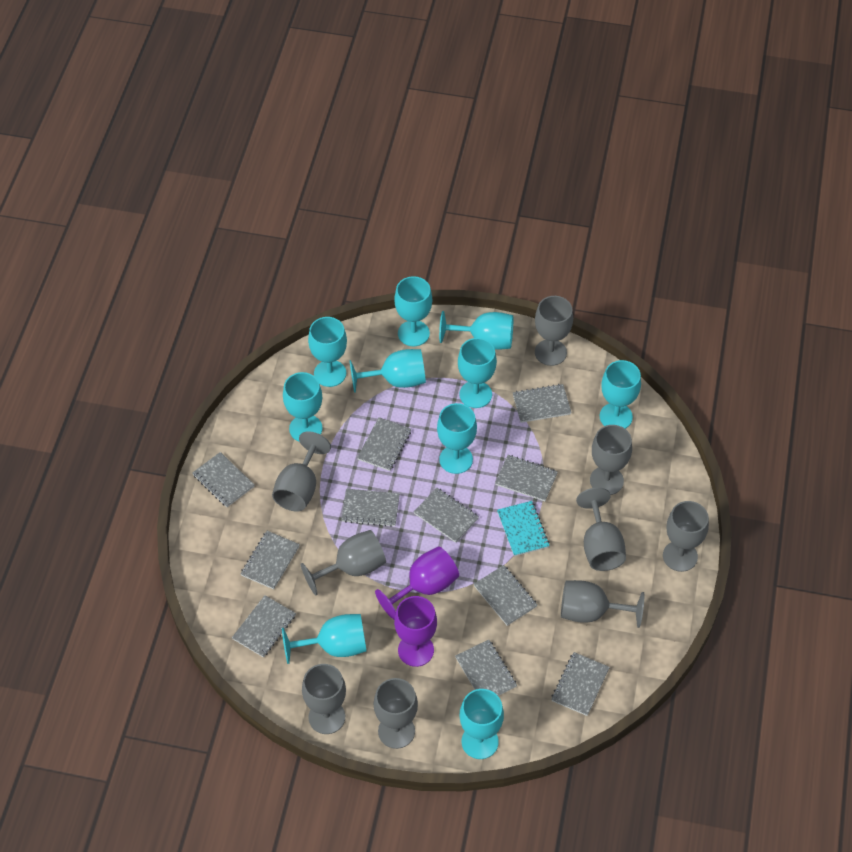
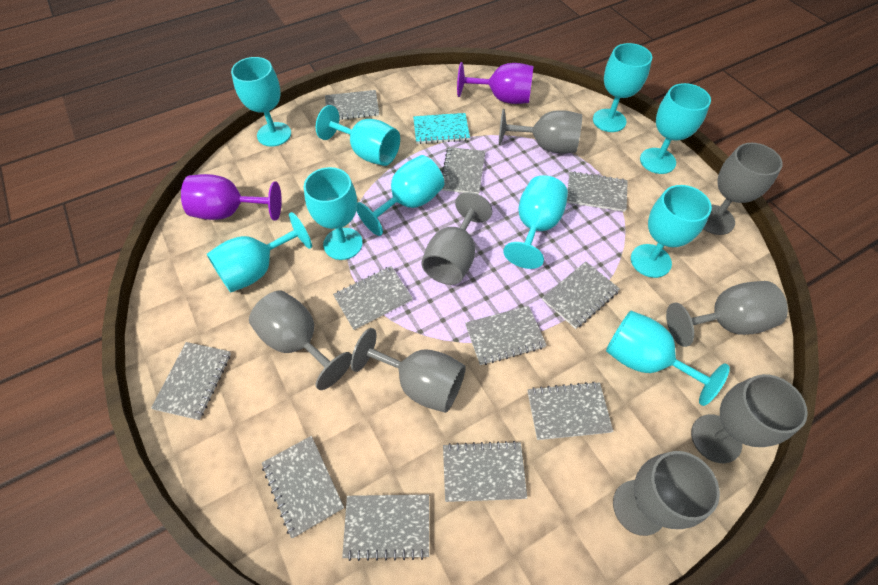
grey goblet: 9 -> 8

